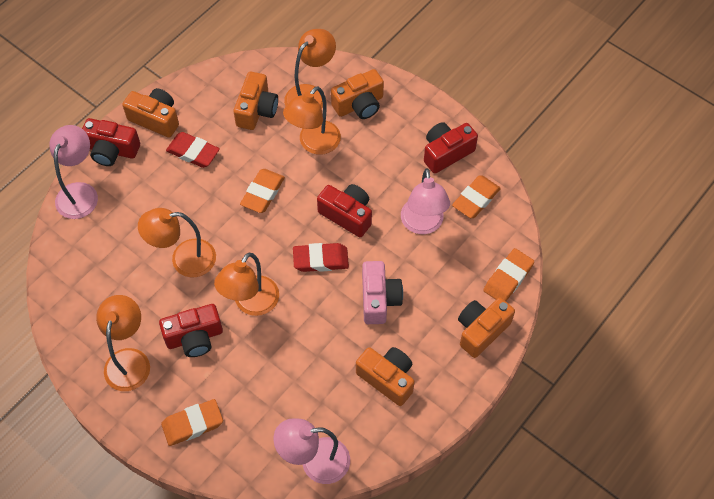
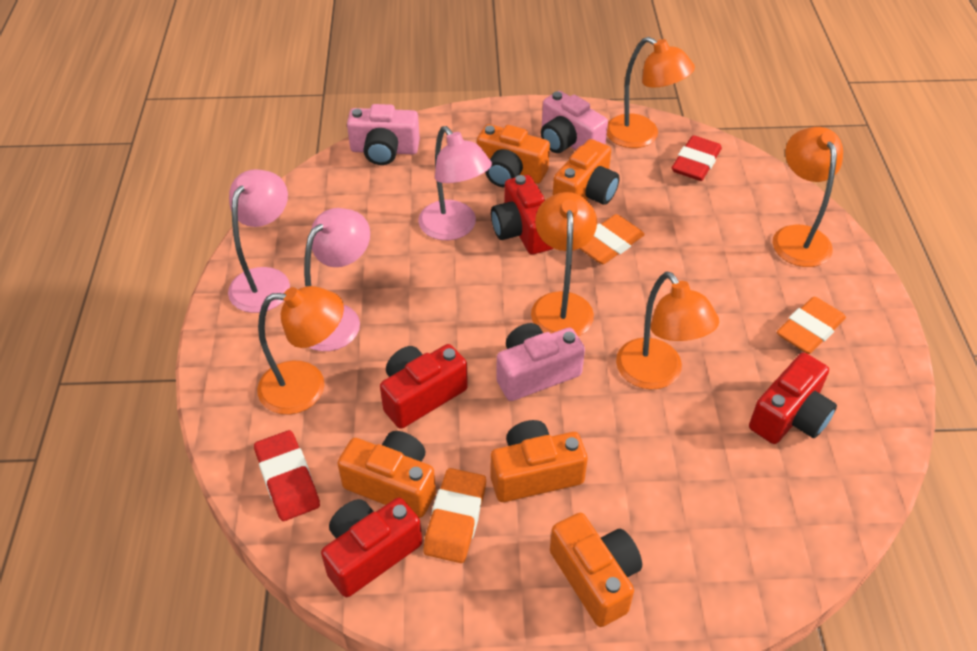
orange eraser: 4 -> 3
pink camera: 1 -> 3

